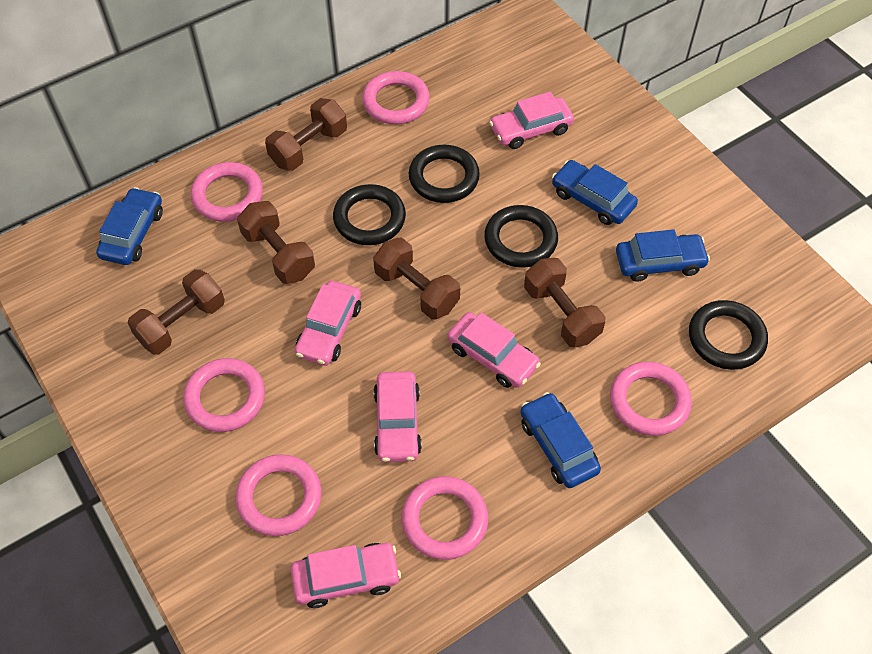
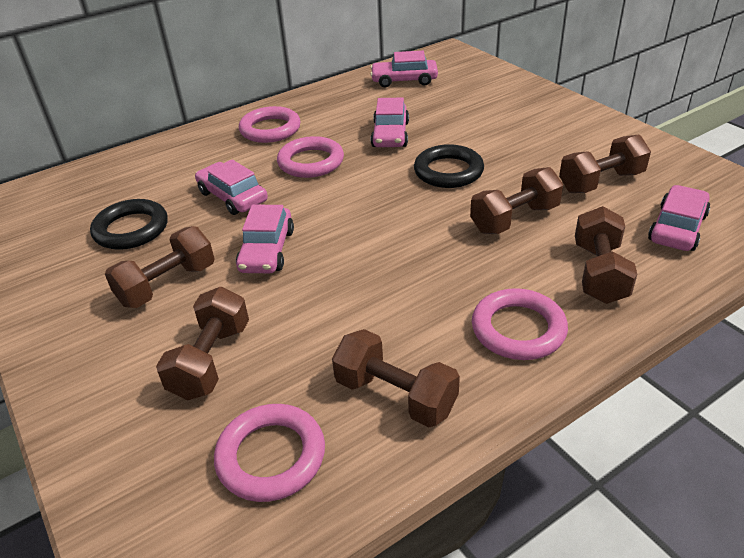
black ring: 4 -> 2
blue car: 4 -> 0
brown dumbbell: 5 -> 6
pink ring: 6 -> 4

